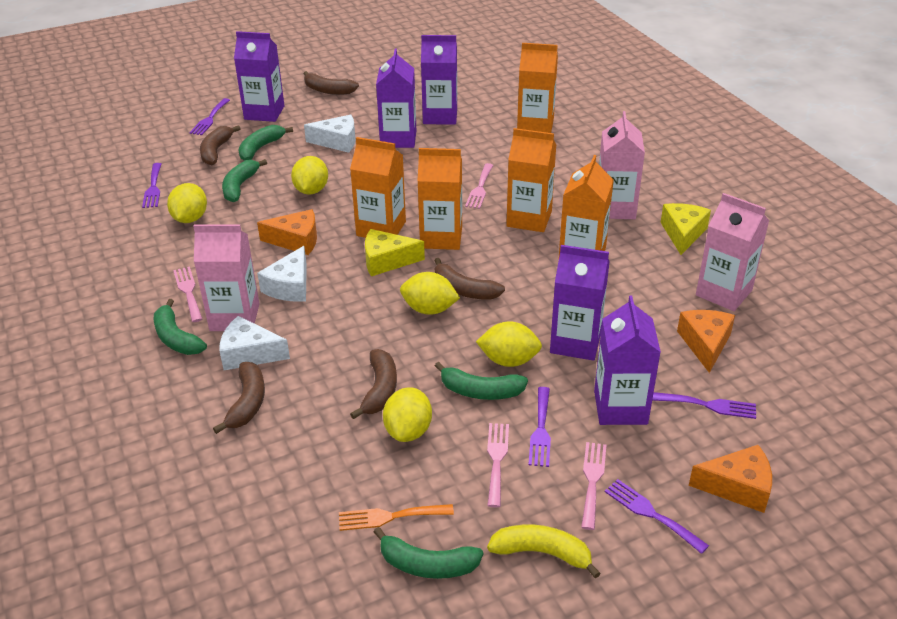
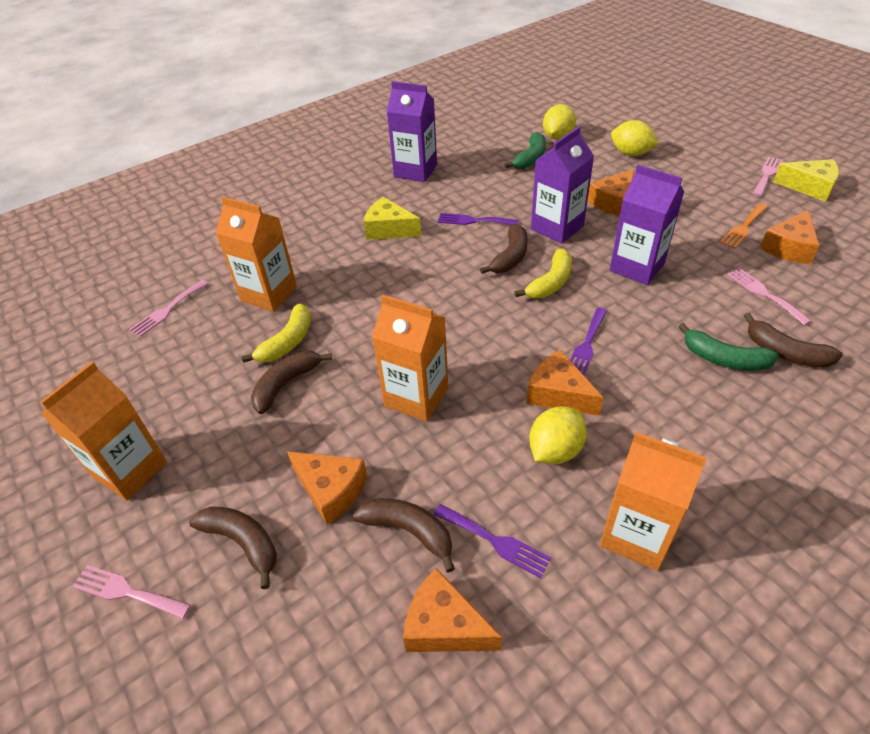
green banana: 5 -> 2
orange carton: 5 -> 4
orange cheese: 3 -> 5
pink carton: 3 -> 0
purple carton: 5 -> 3
purple fork: 5 -> 3
white cheese: 3 -> 0
yellow banana: 1 -> 2
yellow lemon: 5 -> 3

